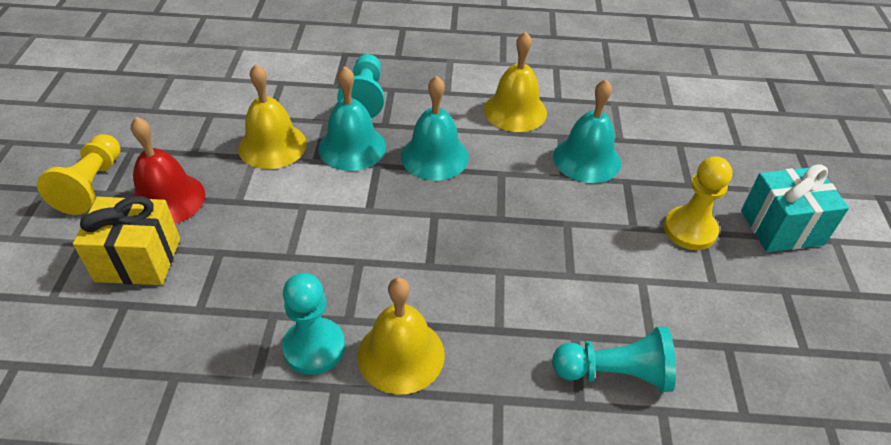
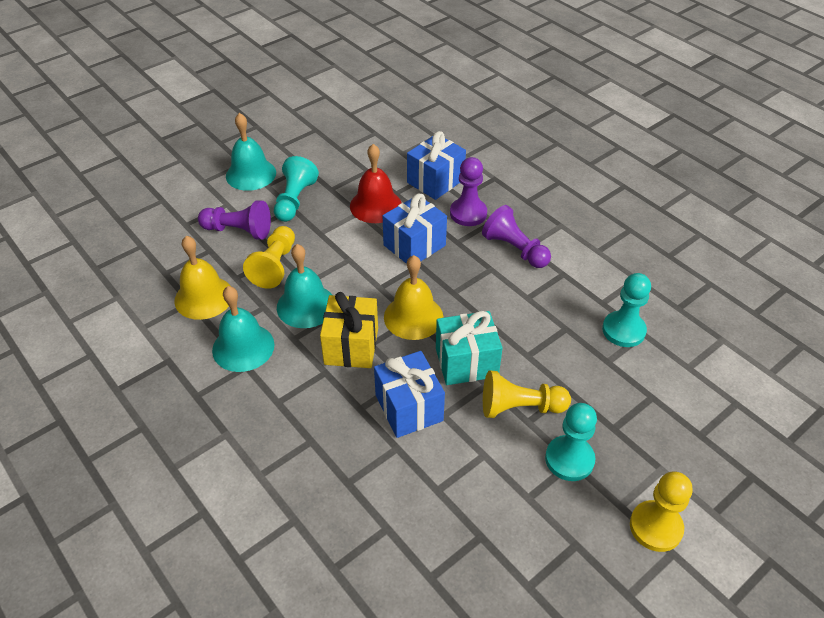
blue gift: 0 -> 3
purple pawn: 0 -> 3
yellow bell: 3 -> 2
yellow pawn: 2 -> 3

